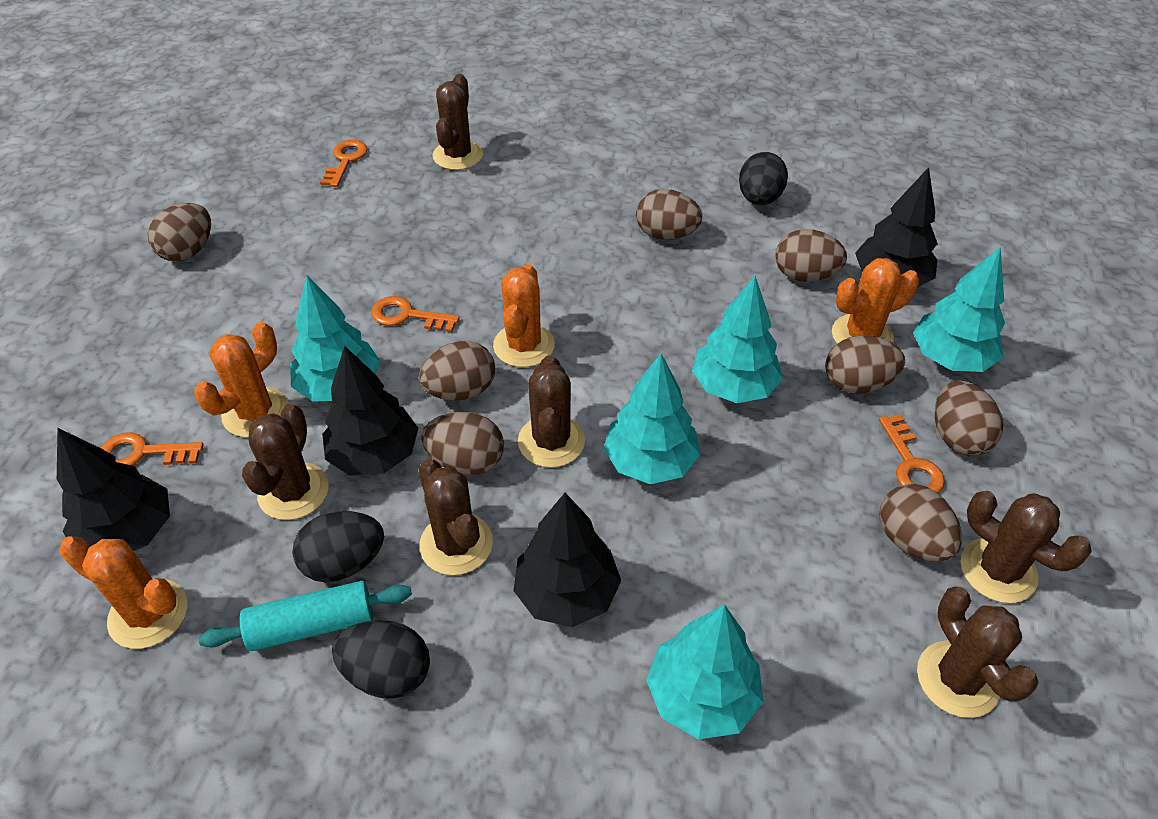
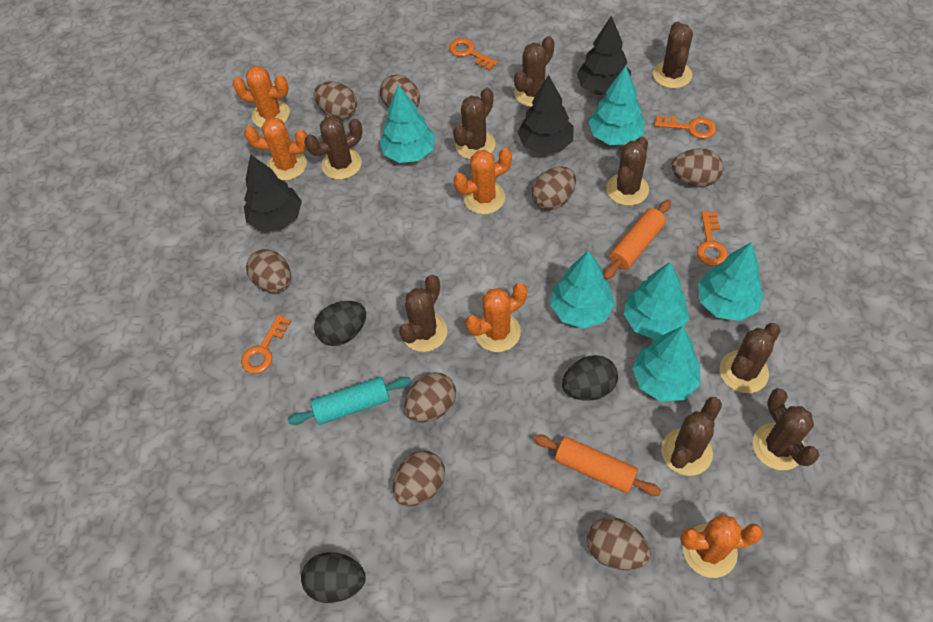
black tree: 4 -> 3
brown cactus: 6 -> 9
orange cactus: 4 -> 5
orange rolling pin: 0 -> 2
turquoise tree: 5 -> 6

